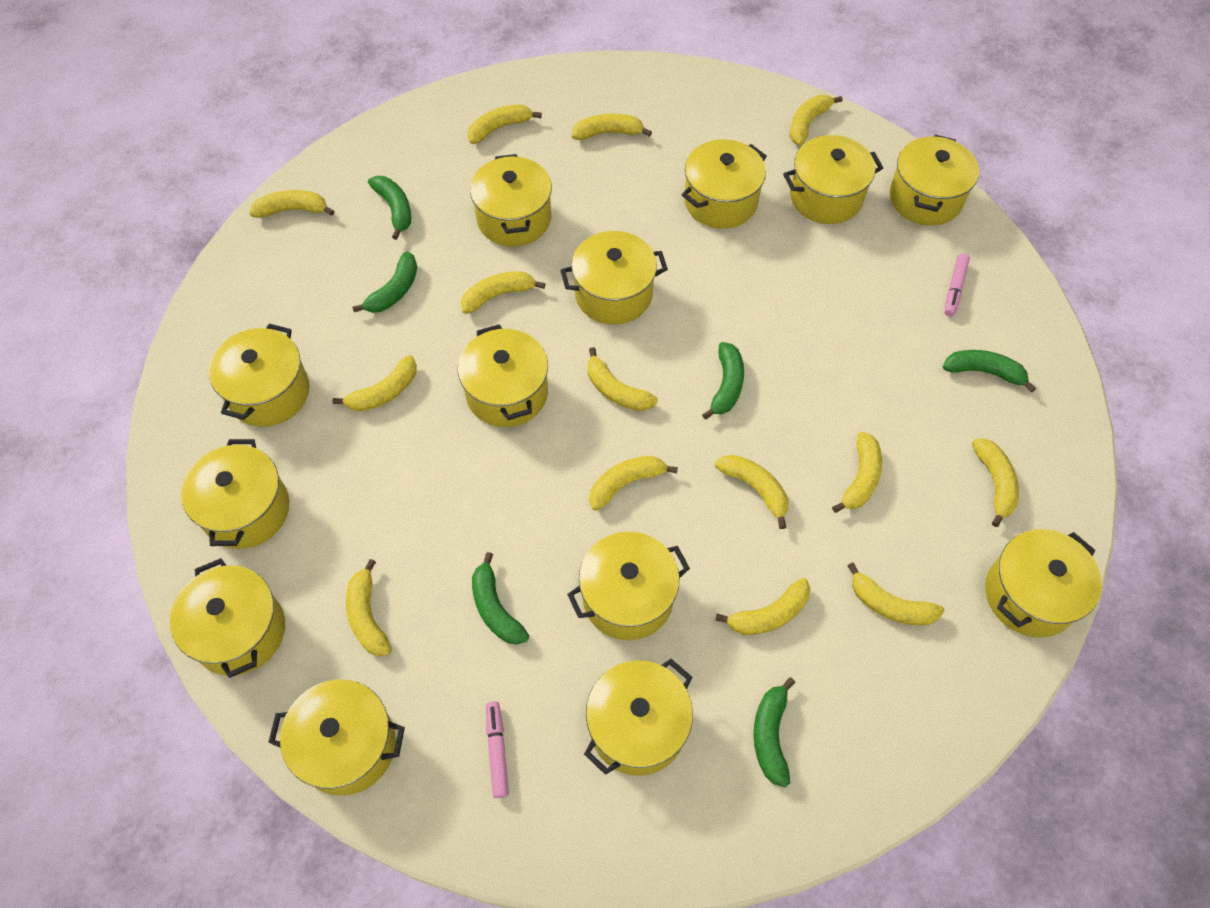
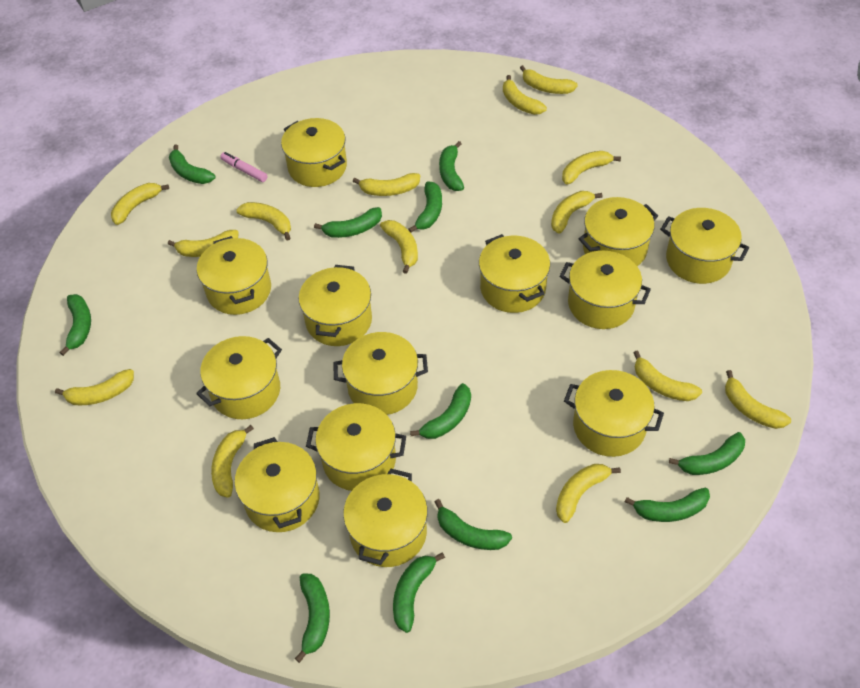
green banana: 6 -> 11
pink marker: 2 -> 1

